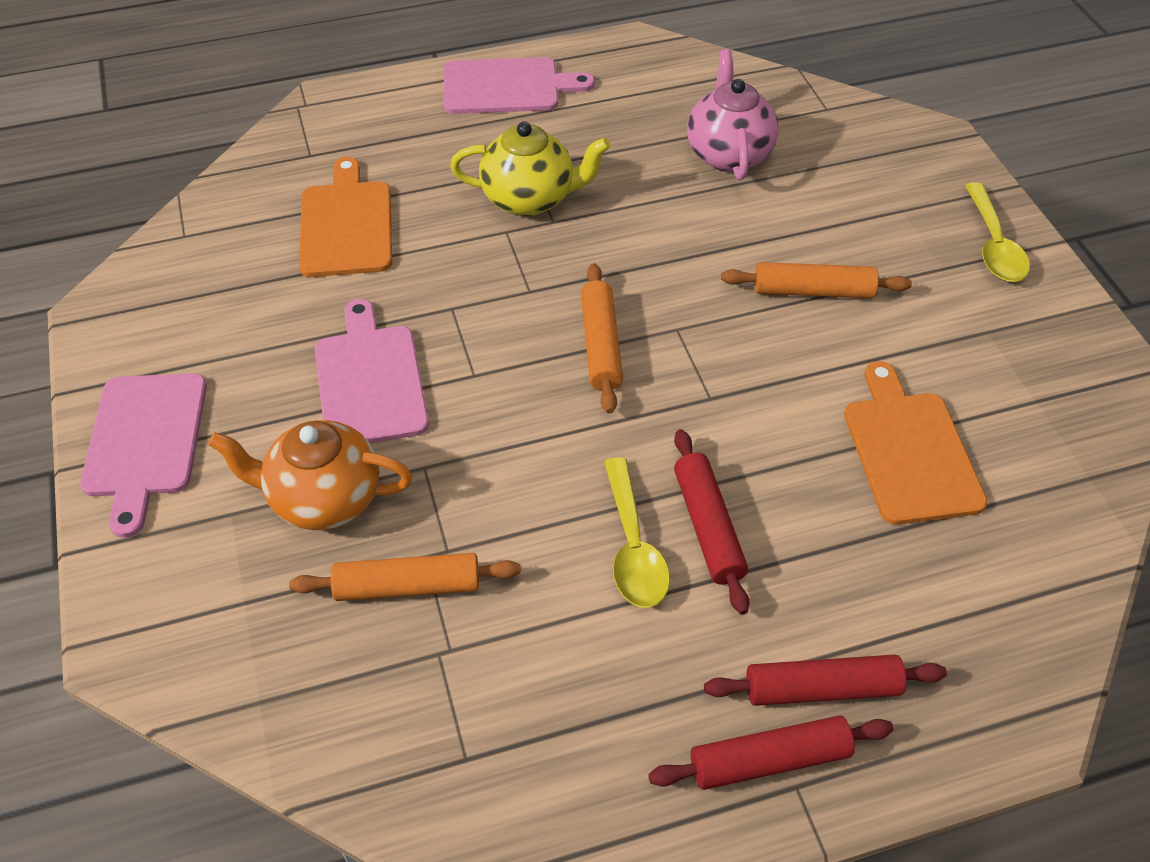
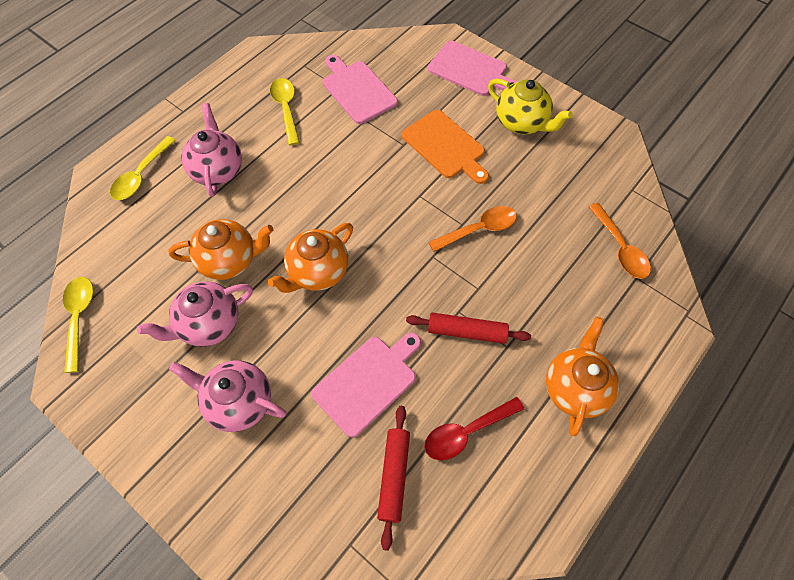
orange cutting board: 2 -> 1
orange rolling pin: 3 -> 0
orange spoon: 0 -> 2
orange teapot: 1 -> 3
pink teapot: 1 -> 3
red rolling pin: 3 -> 2
red spoon: 0 -> 1
yellow spoon: 2 -> 3

